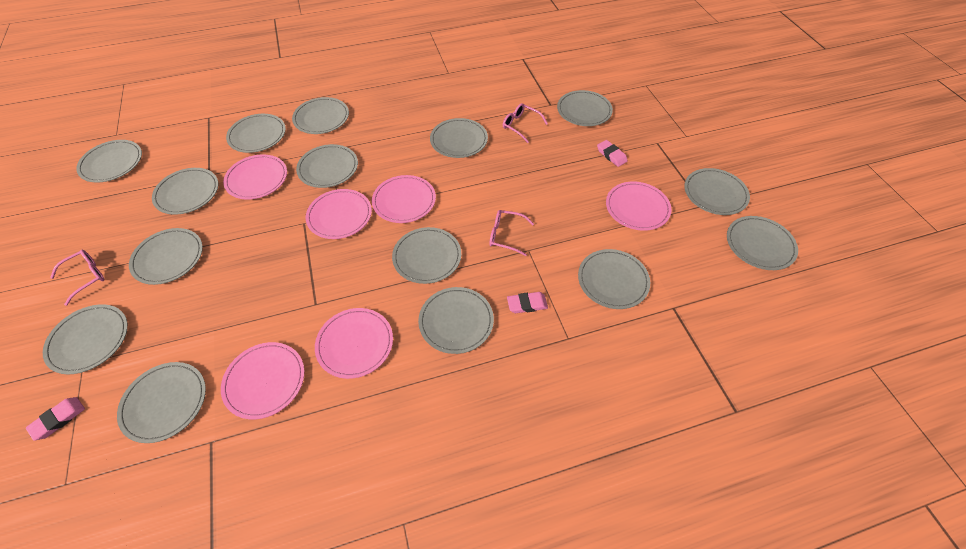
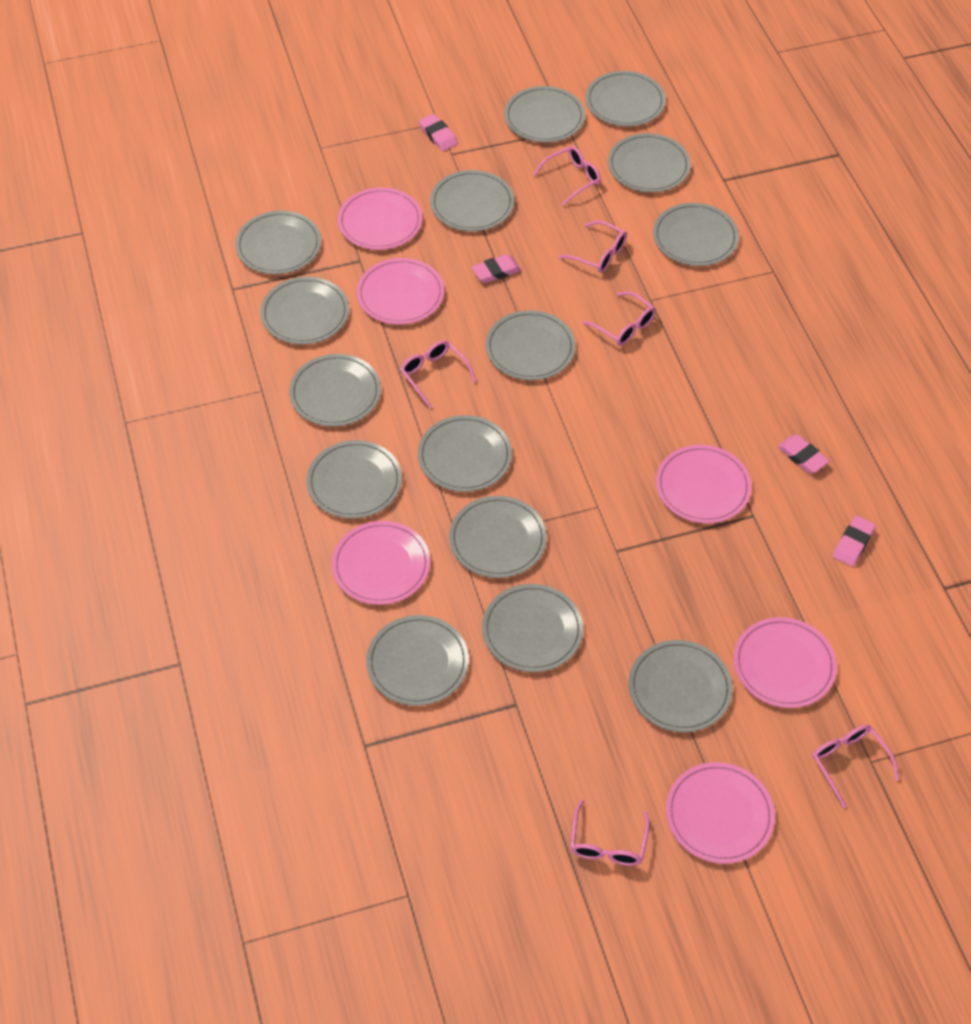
pink eraser: 3 -> 4
pink glasses: 3 -> 6

